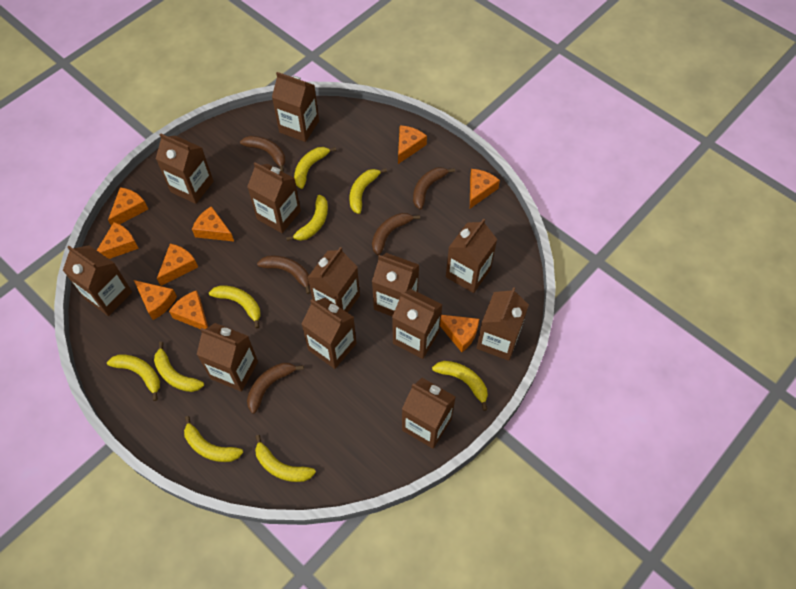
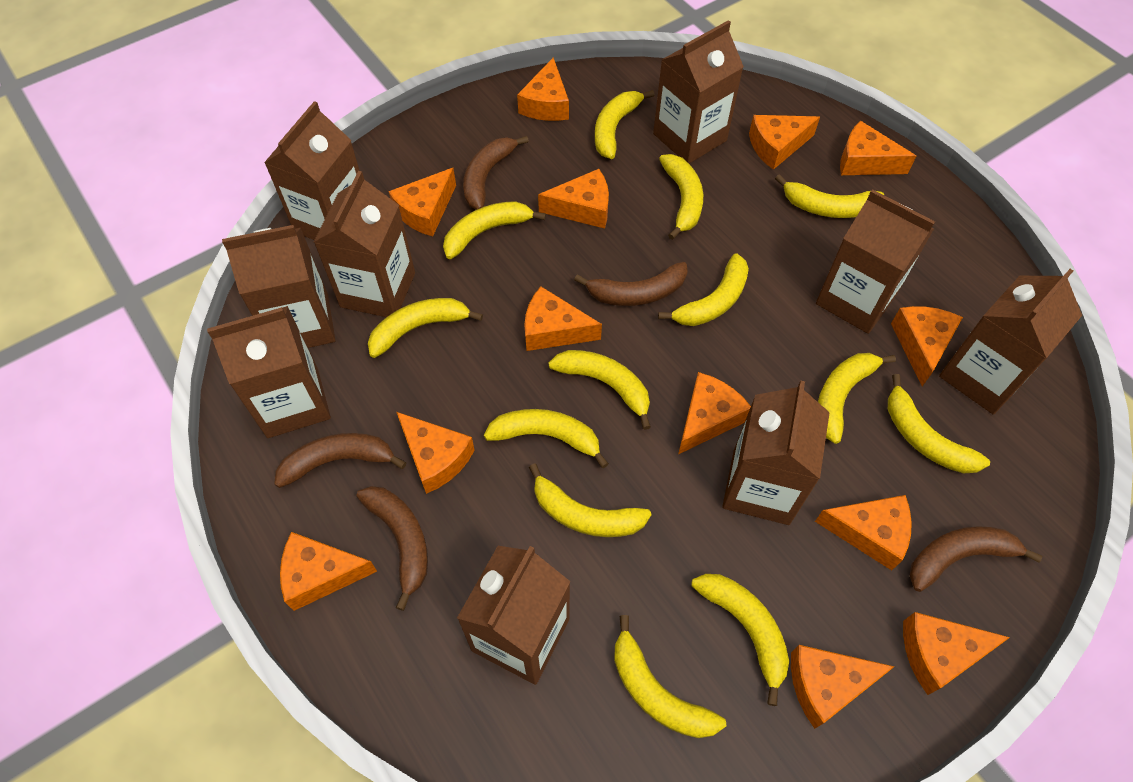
brown carton: 12 -> 9
orange cheese: 9 -> 13
yellow banana: 9 -> 13

